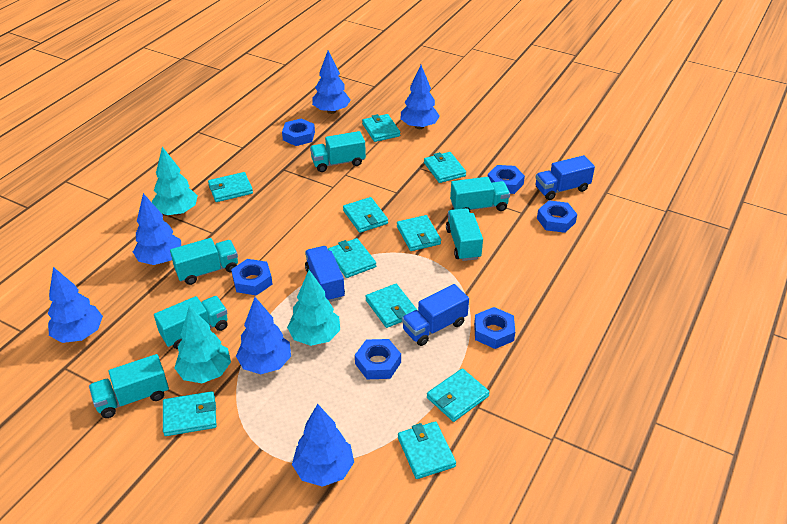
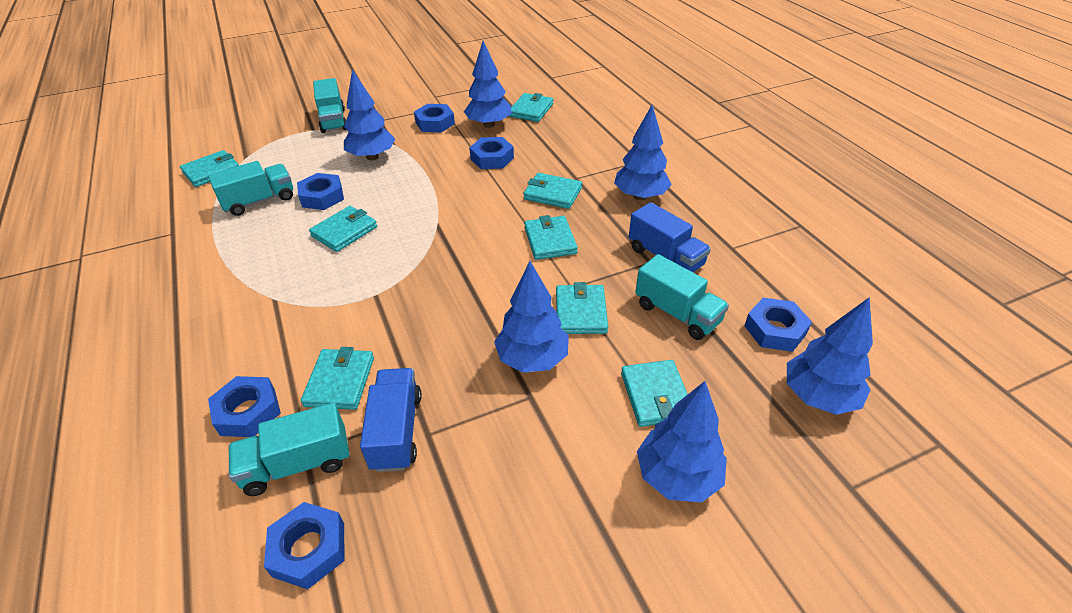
blue truck: 3 -> 2
turquoise tree: 3 -> 0
turquoise truck: 6 -> 4
turquoise wallet: 10 -> 8

